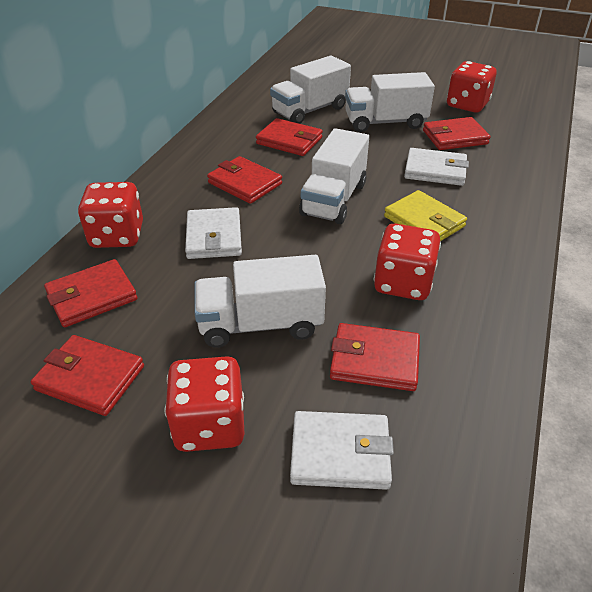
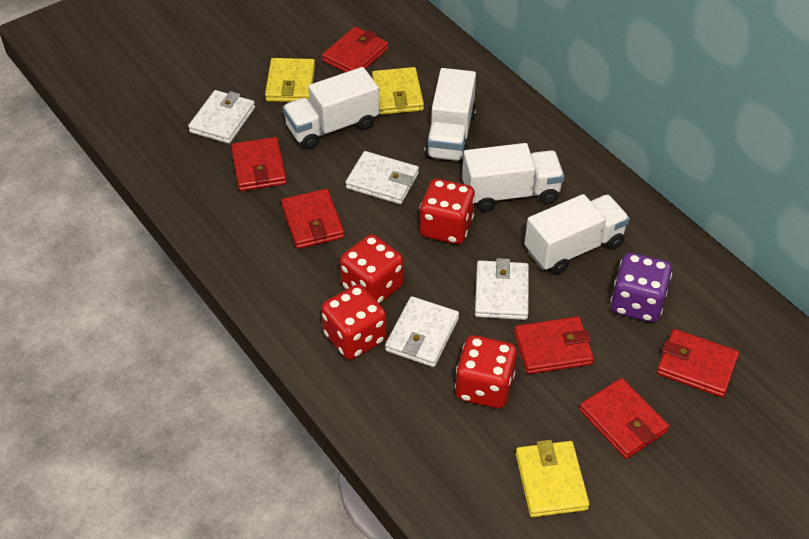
purple dice: 0 -> 1
white wallet: 3 -> 4
yellow wallet: 1 -> 3

